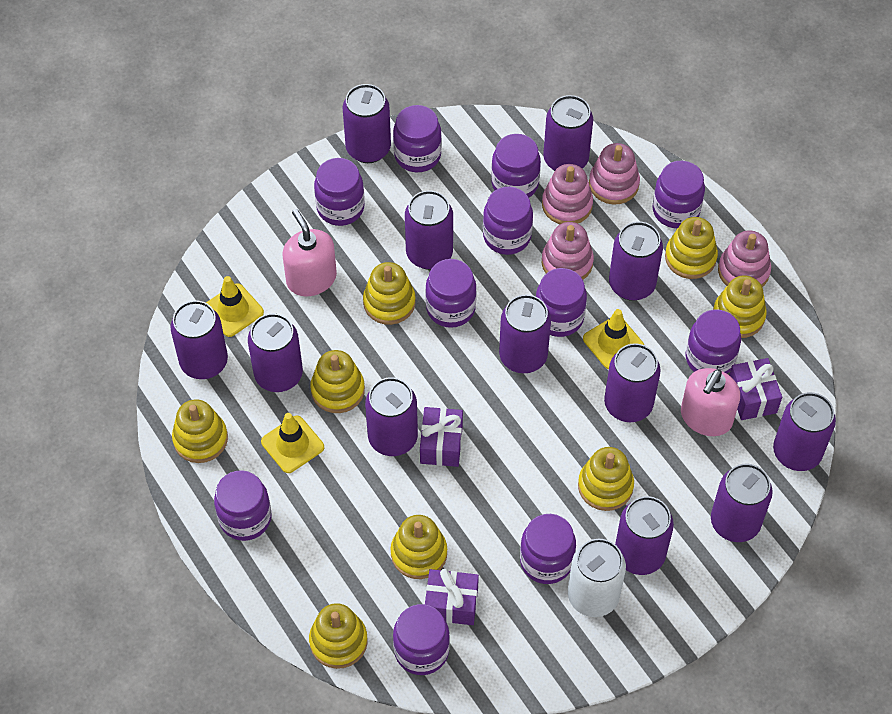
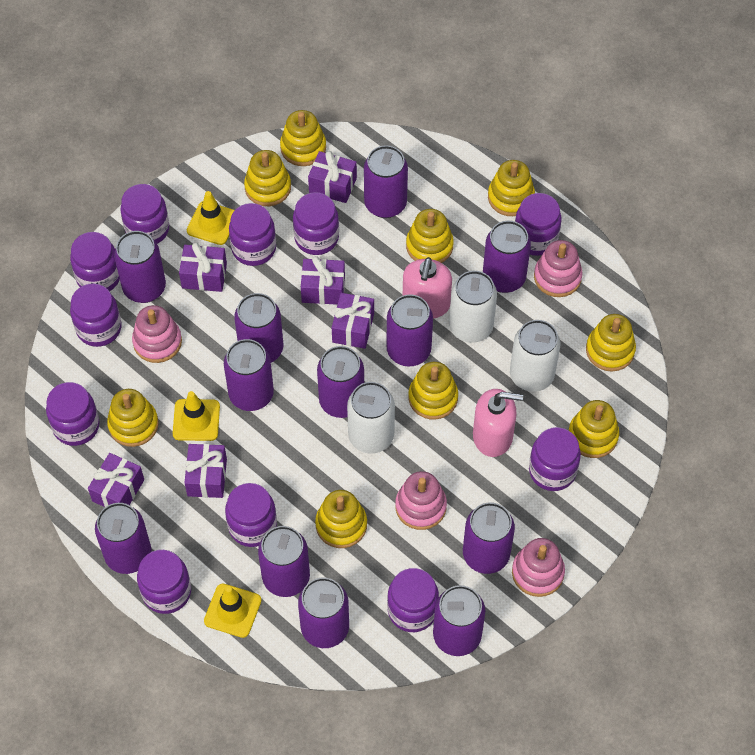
purple gift: 3 -> 6
white can: 1 -> 3
yellow stacking toy: 8 -> 9

